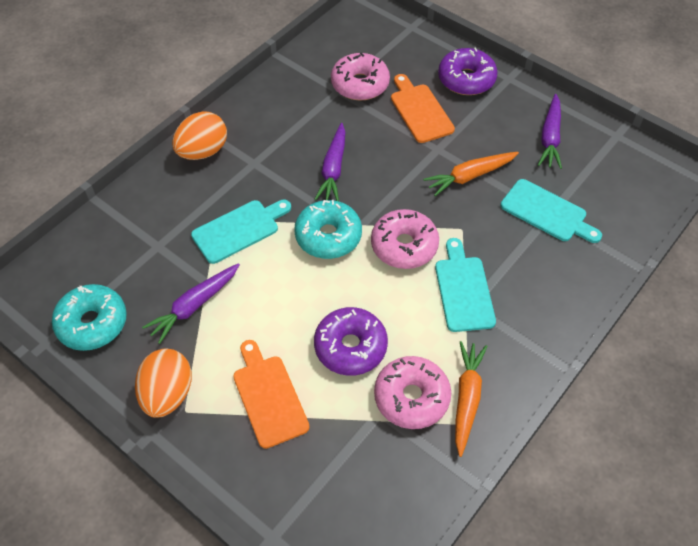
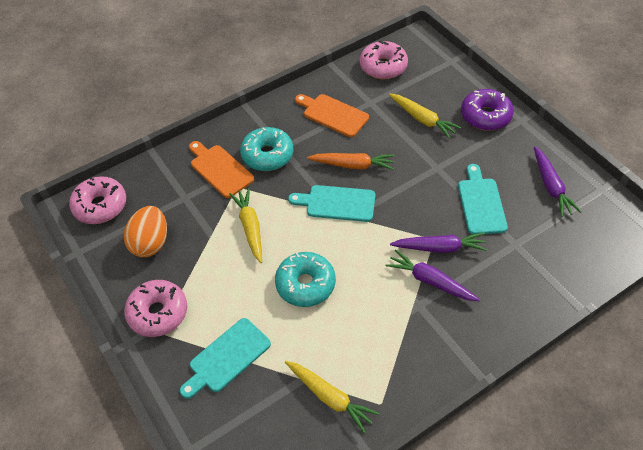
orange carrot: 2 -> 1
orange egg: 2 -> 1
purple donut: 2 -> 1
yellow carrot: 0 -> 3

